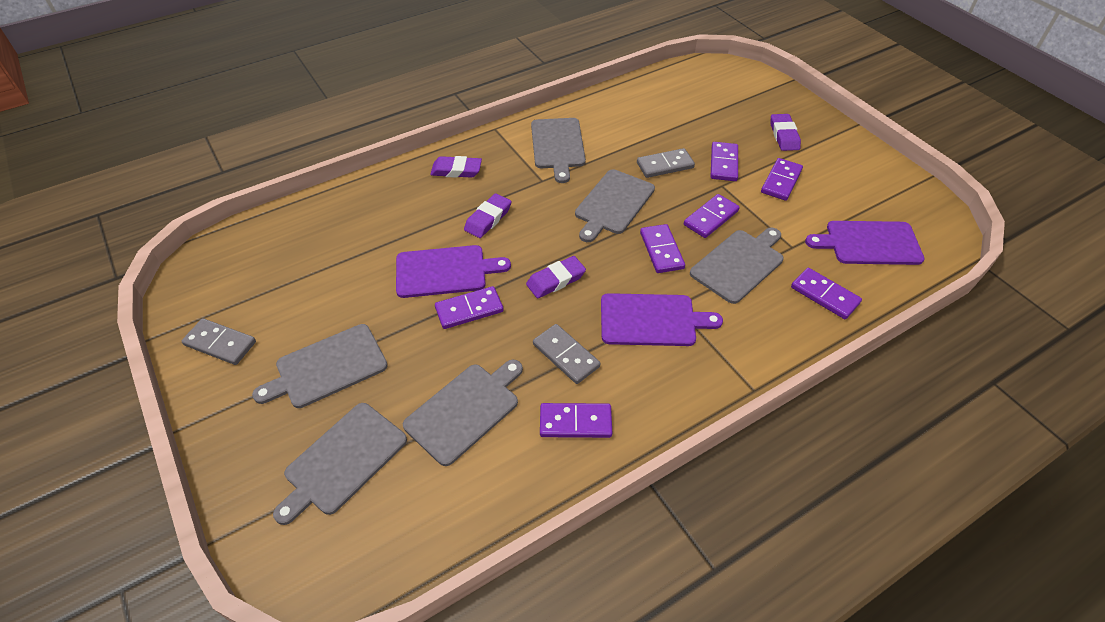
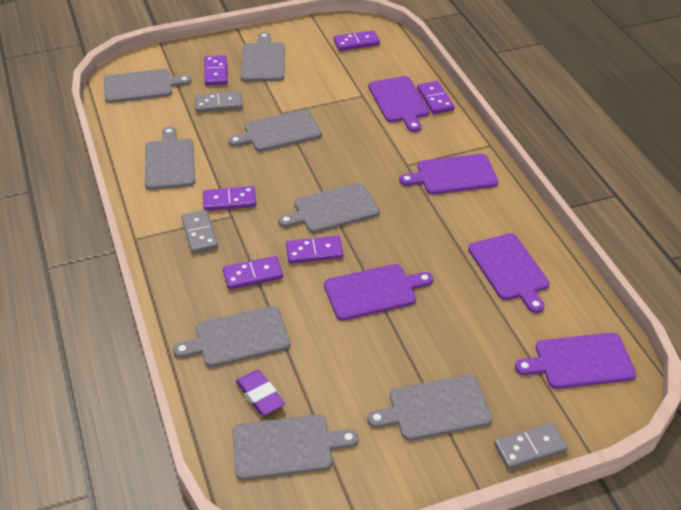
grey cutting board: 6 -> 8
purple cutting board: 3 -> 5
purple domino: 7 -> 6
purple eraser: 4 -> 1

